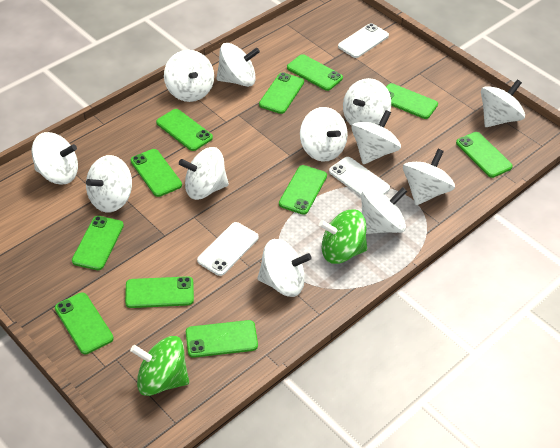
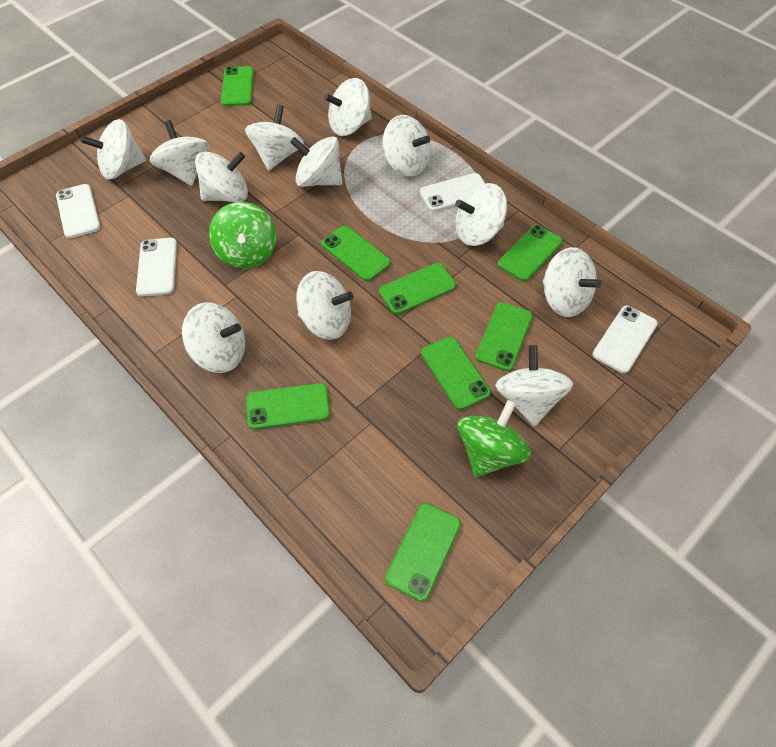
green phone: 11 -> 8
white phone: 3 -> 4

